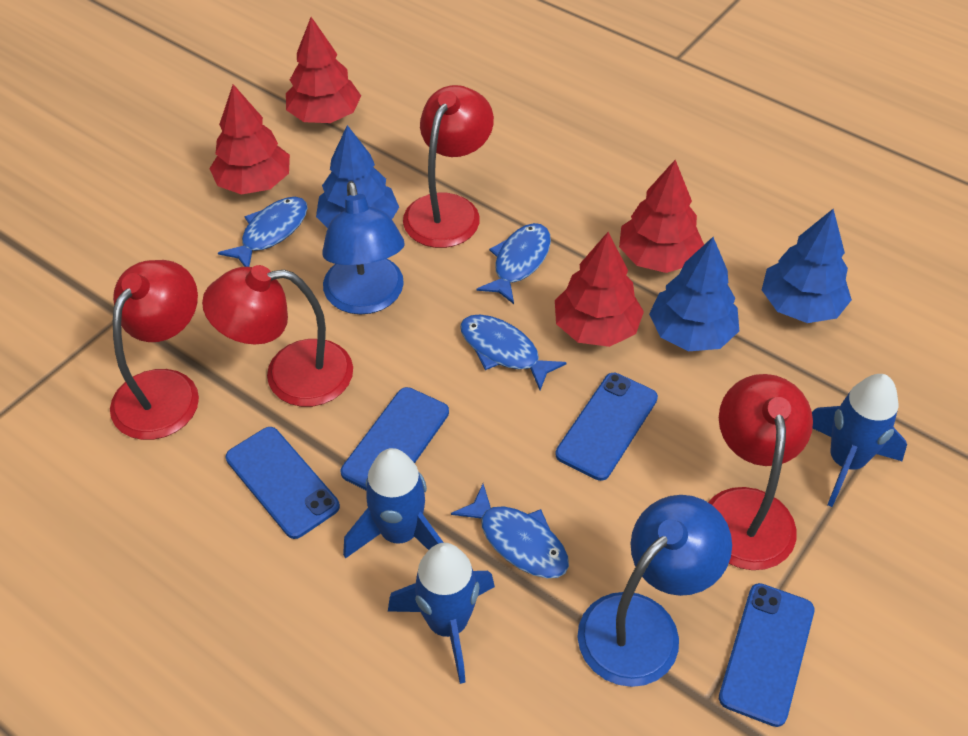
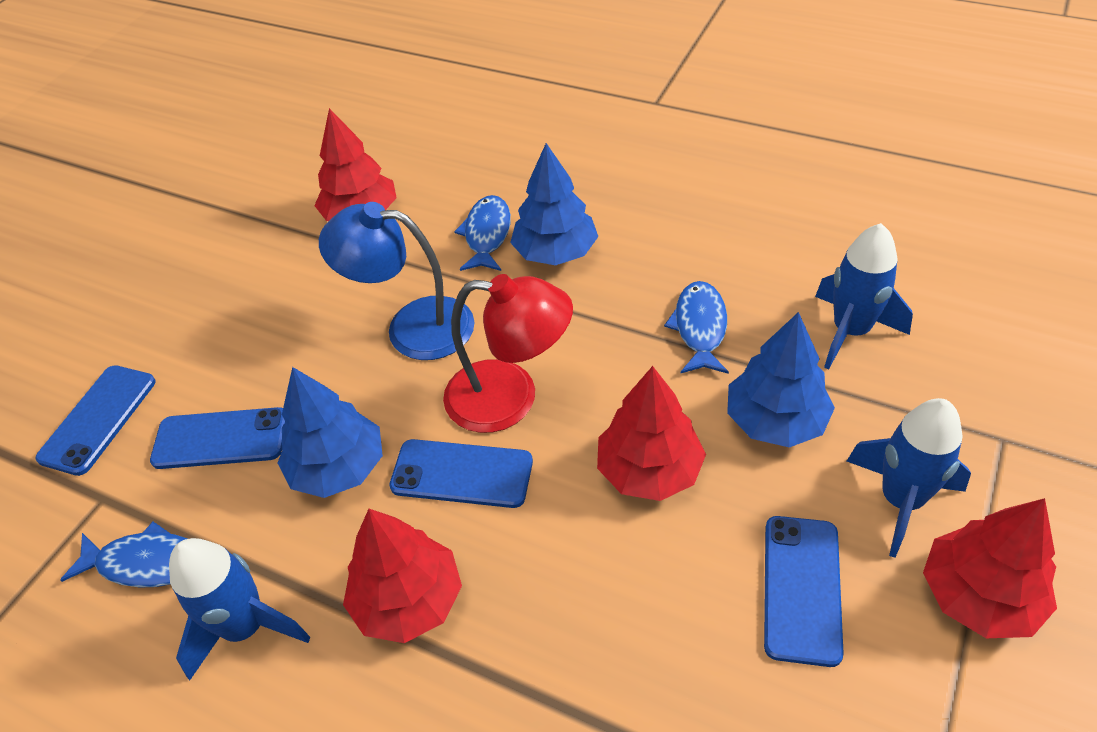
blue fish: 4 -> 3
blue lamp: 2 -> 1
red lamp: 4 -> 1

